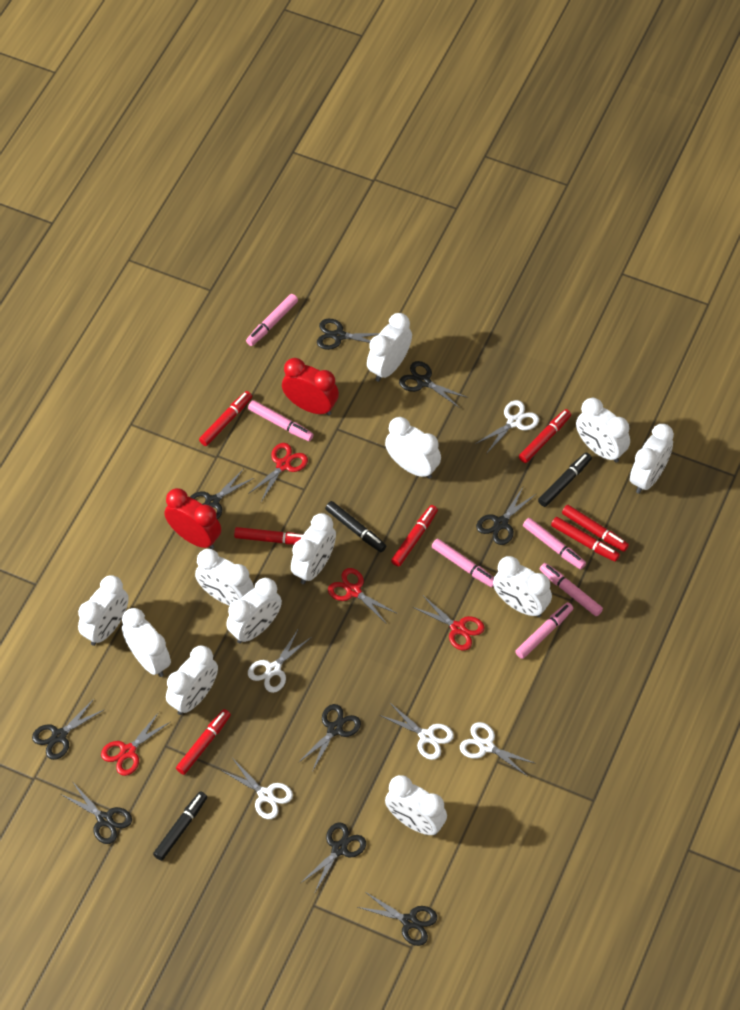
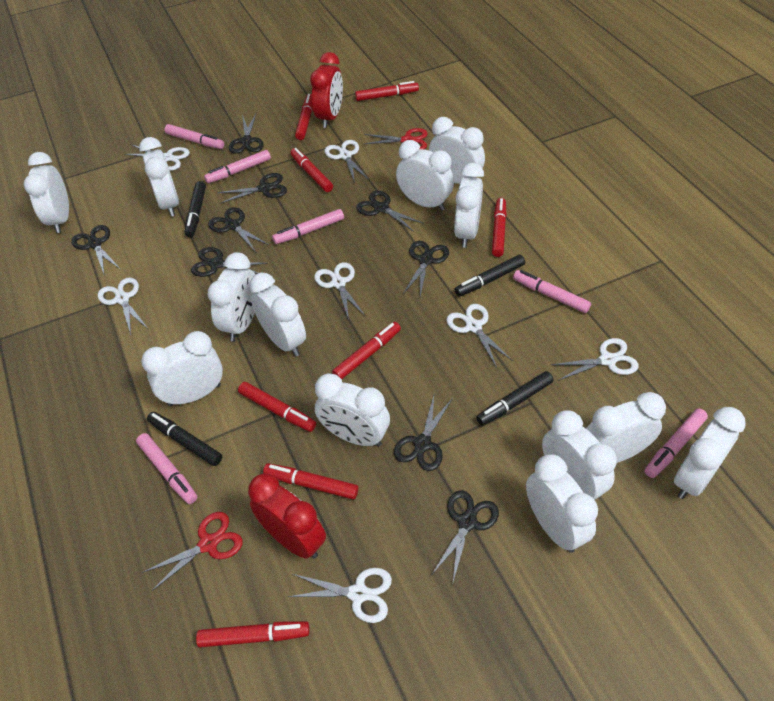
black marker: 3 -> 4
red marker: 7 -> 8
red scissors: 4 -> 2
white clock: 12 -> 13
white scissors: 5 -> 7

